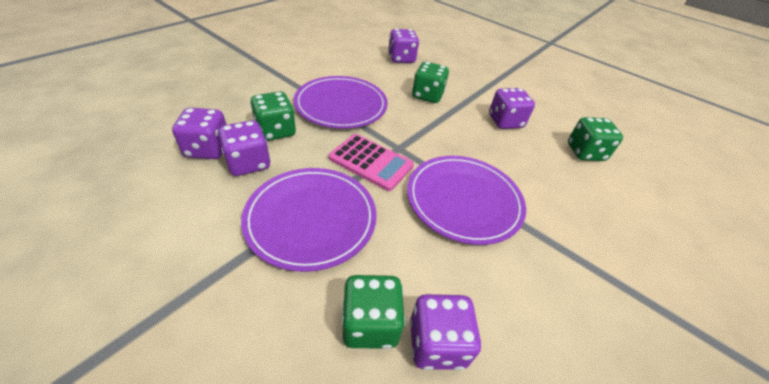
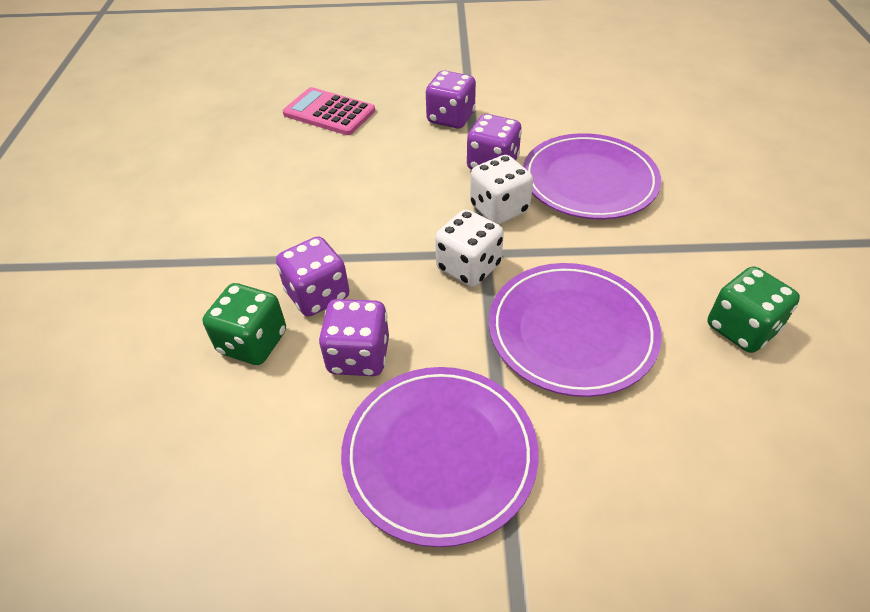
green dice: 4 -> 2
purple dice: 5 -> 4
white dice: 0 -> 2

